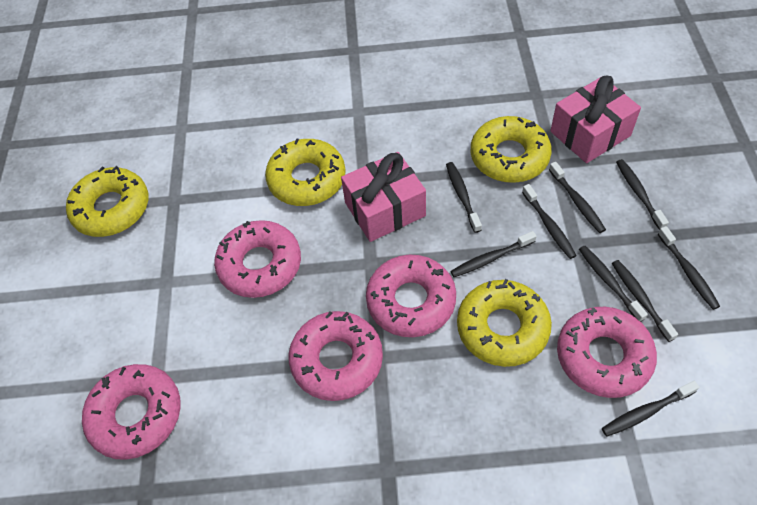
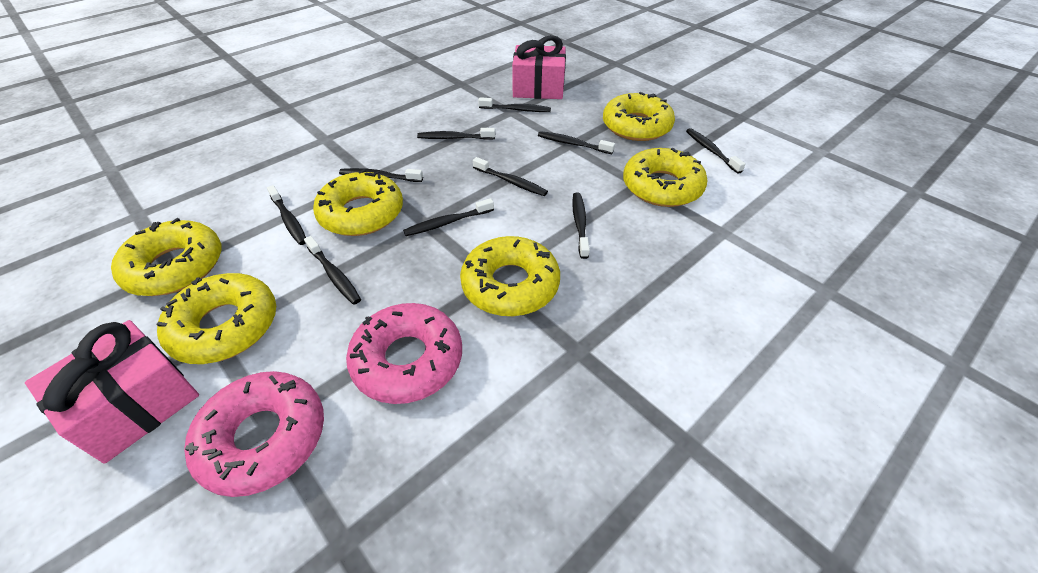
black toothbrush: 9 -> 10
pink donut: 5 -> 2
yellow donut: 4 -> 6

